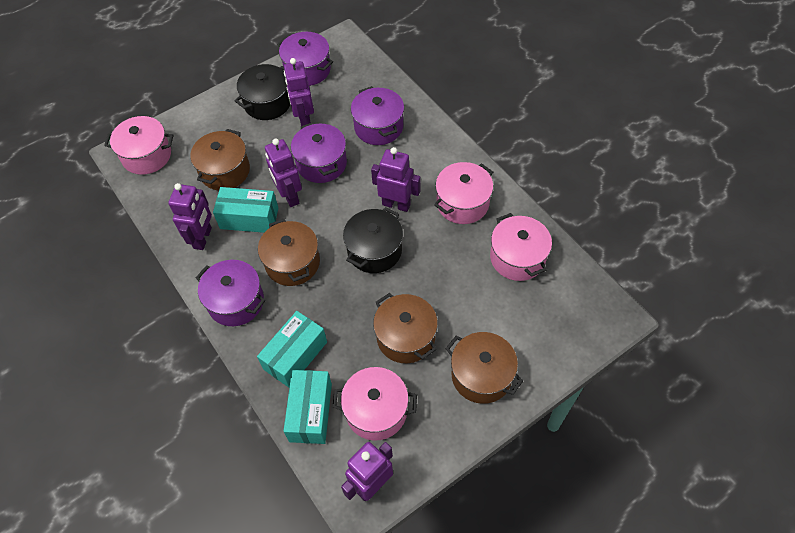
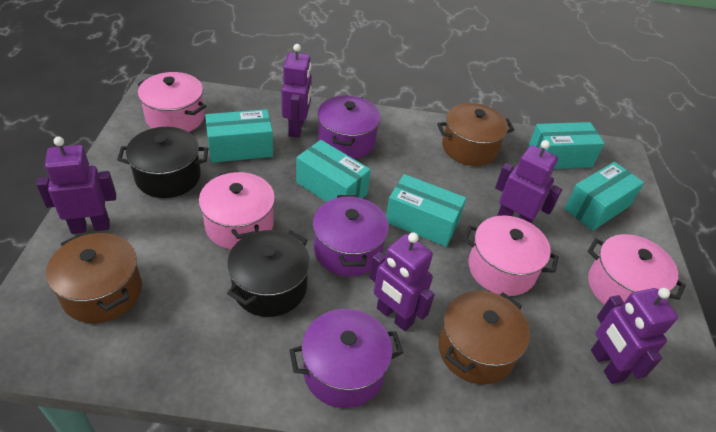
brown pot: 4 -> 3
purple pot: 4 -> 3
turquoise box: 3 -> 5

